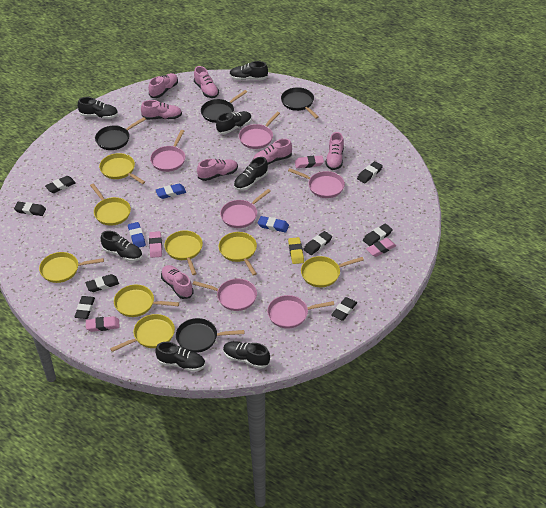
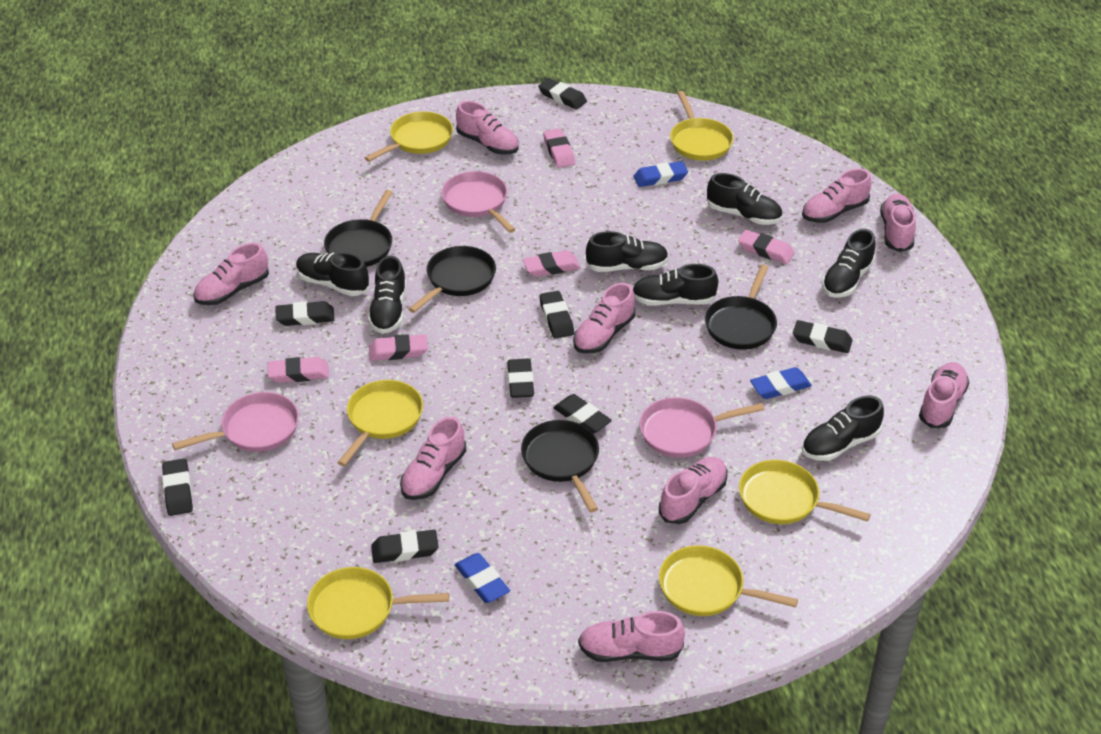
pink eraser: 4 -> 5
pink pan: 6 -> 3
pink shoe: 7 -> 9
yellow eraser: 1 -> 0
yellow pan: 8 -> 6

